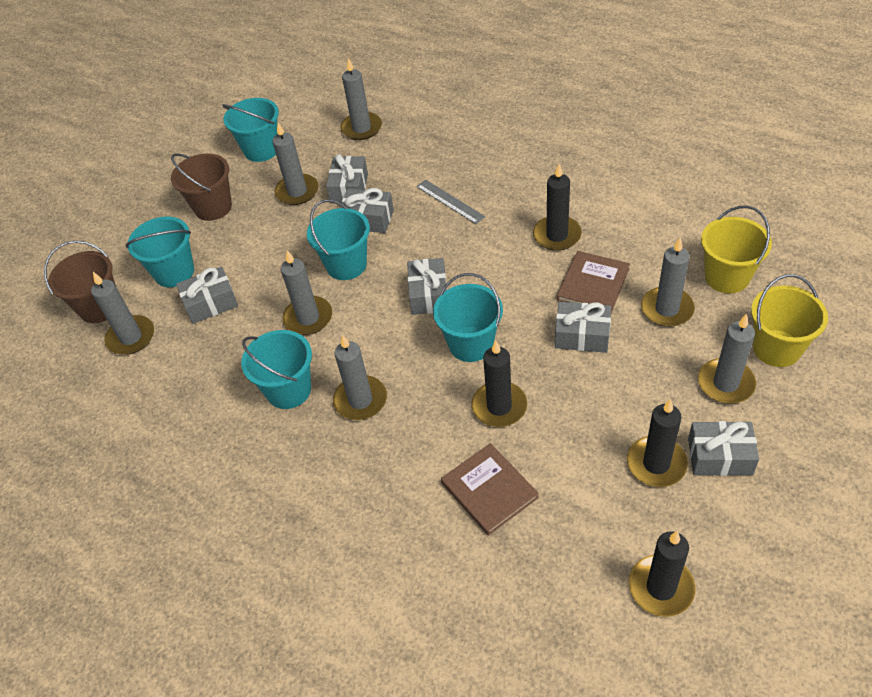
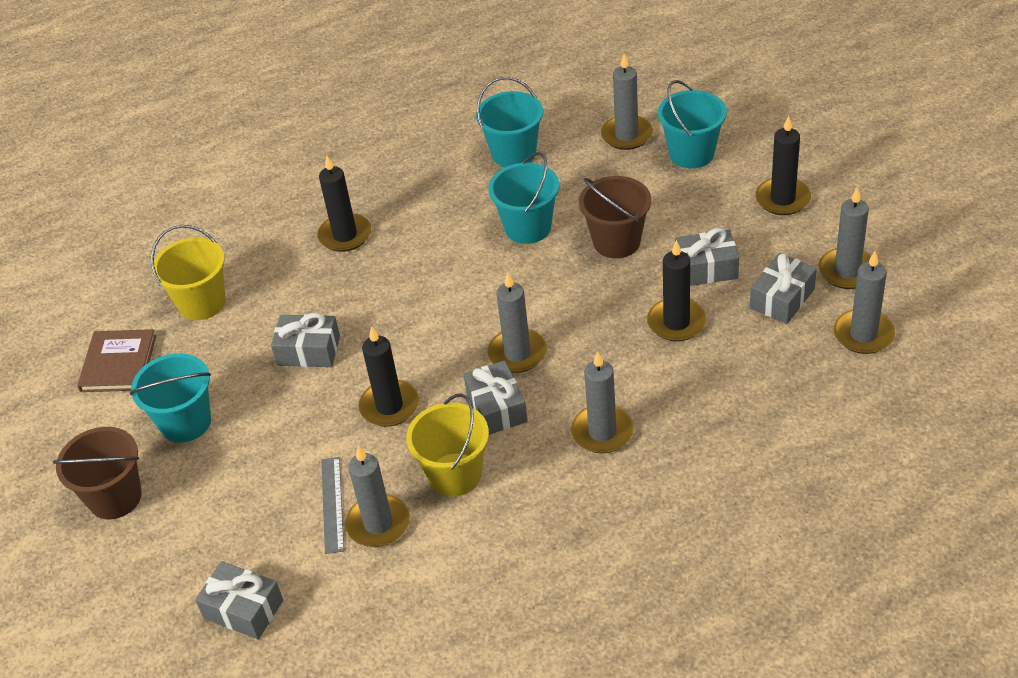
brown book: 2 -> 1
grey candle: 7 -> 6
grey gift: 6 -> 5
turquoise bucket: 5 -> 4

